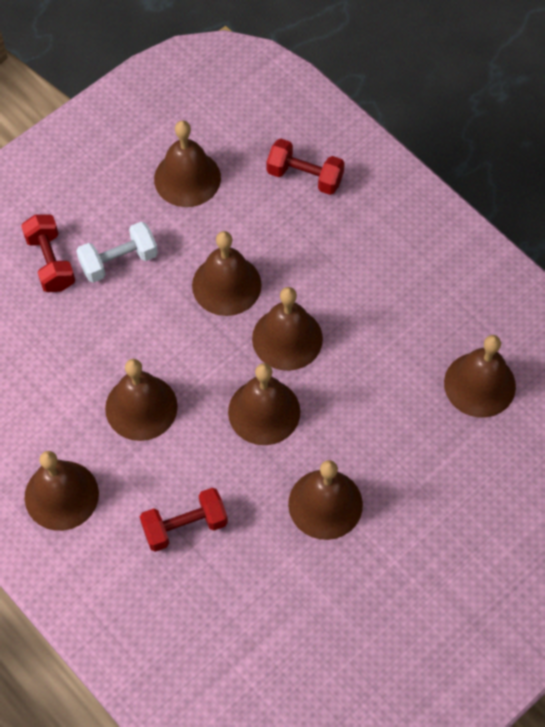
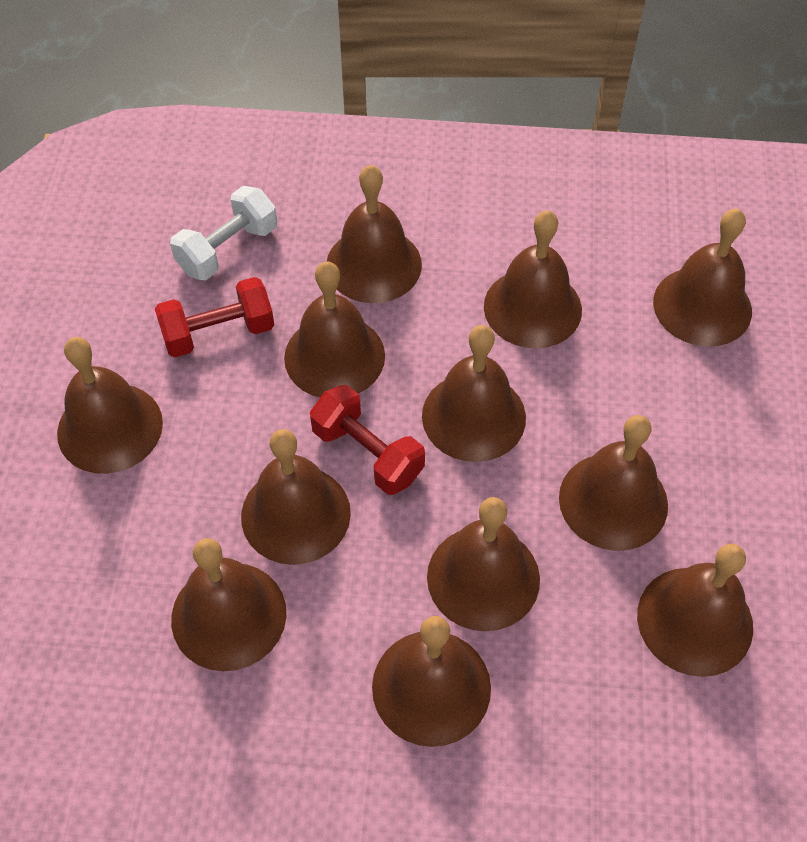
brown bell: 8 -> 12
red dumbbell: 3 -> 2

